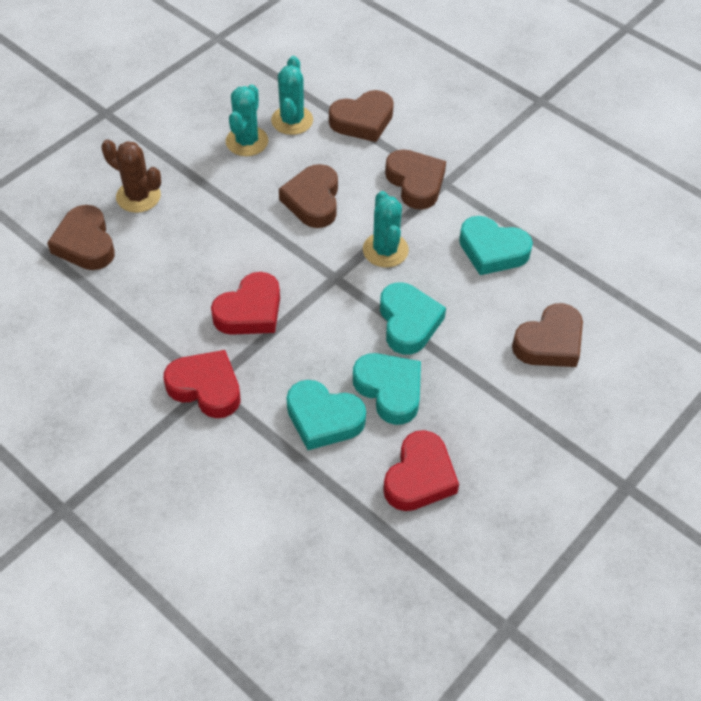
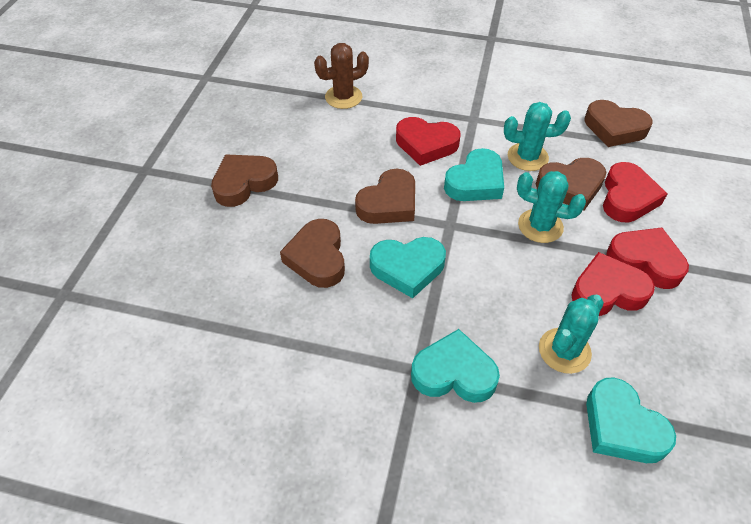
red heart: 3 -> 4

